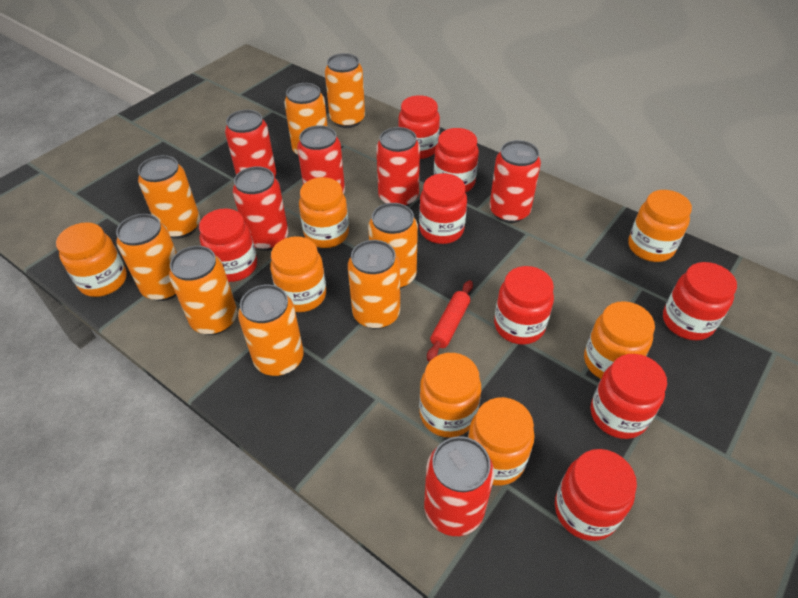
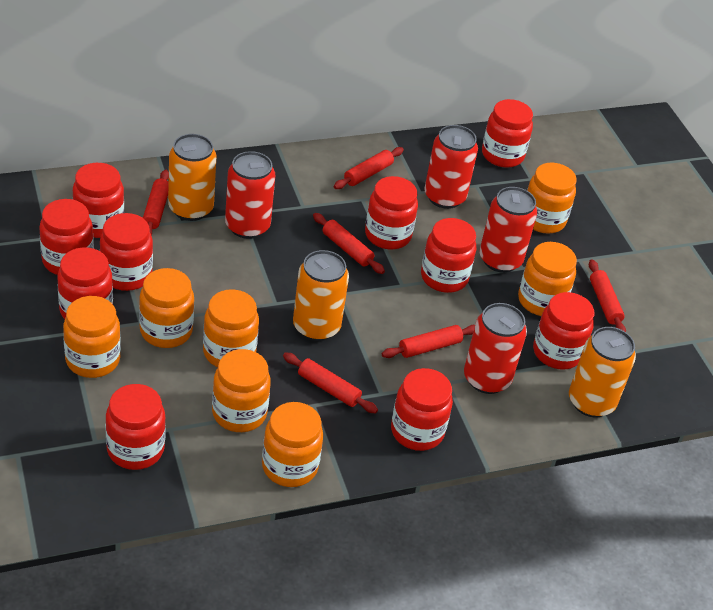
orange can: 8 -> 3
red can: 6 -> 4
red jar: 8 -> 10
red rolling pin: 1 -> 6

